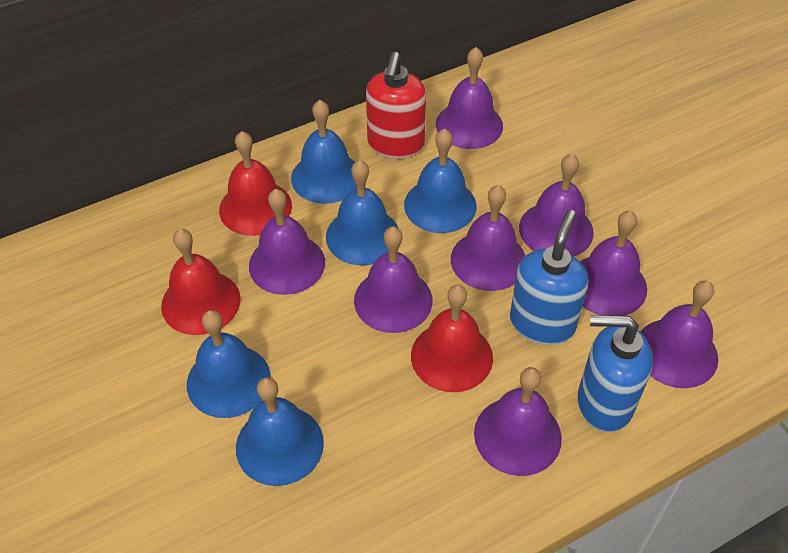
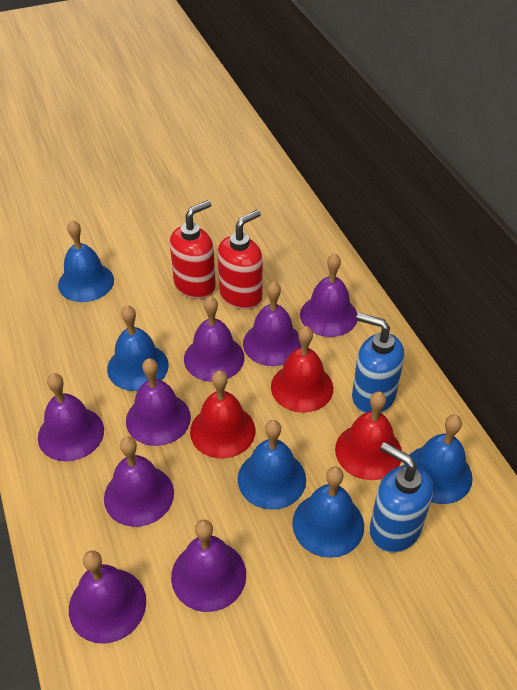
red soap dispenser: 1 -> 2

